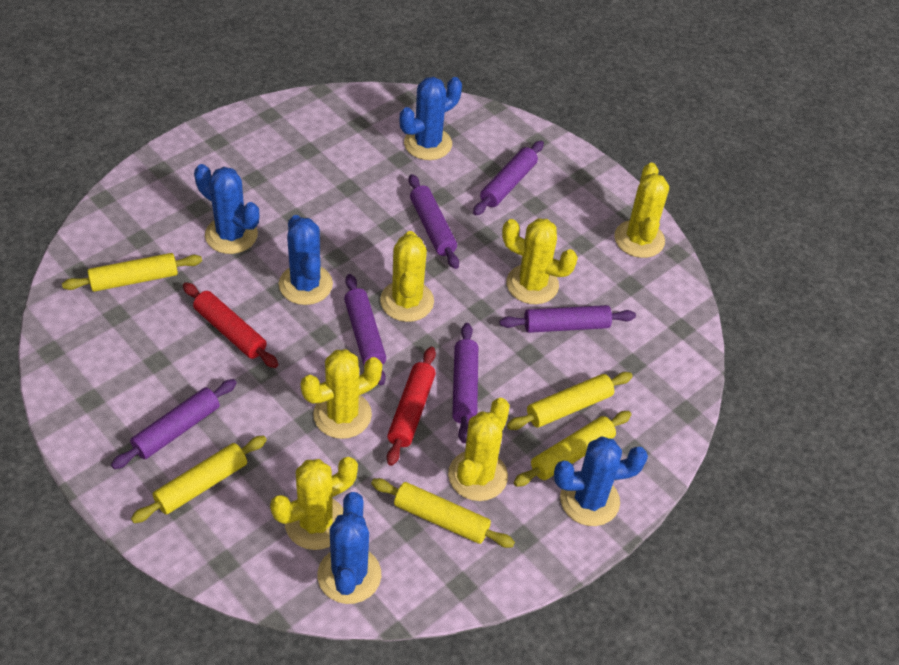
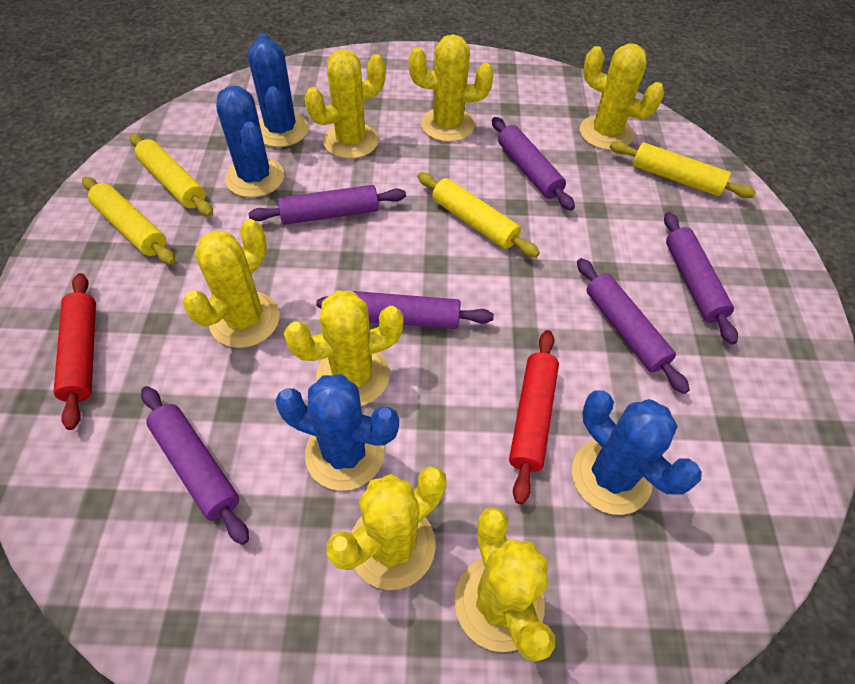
blue cactus: 5 -> 4
yellow cactus: 6 -> 7
yellow rolling pin: 5 -> 4

